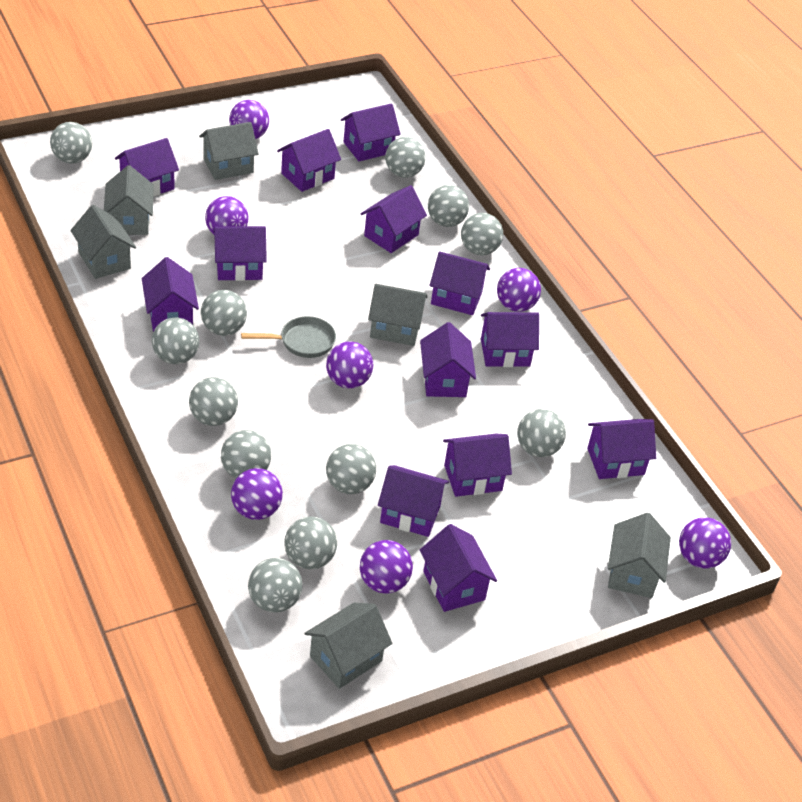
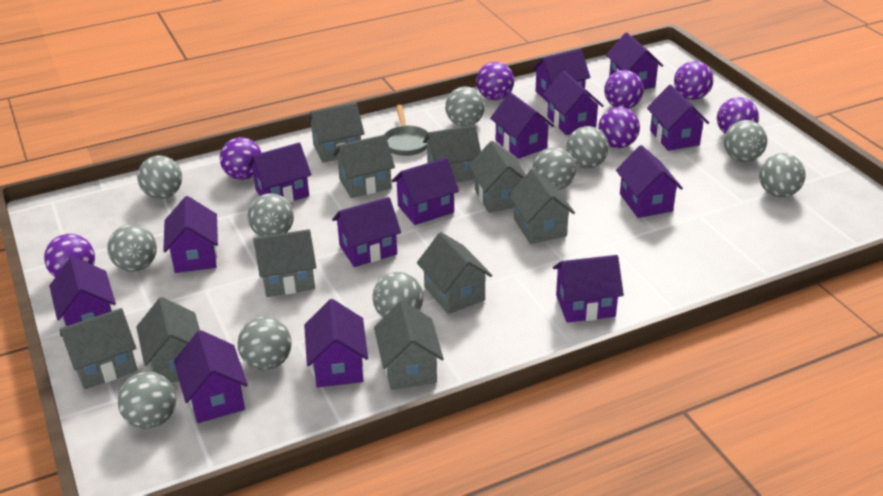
grey ball: 12 -> 11
grey house: 6 -> 10
purple house: 13 -> 14

